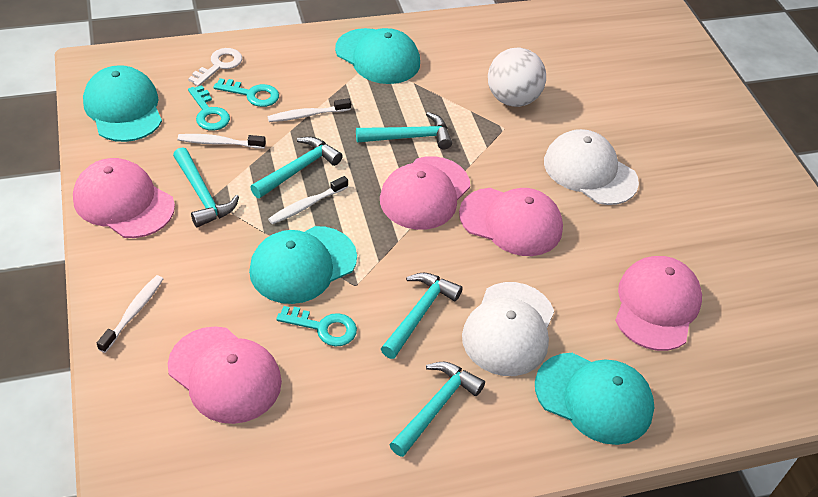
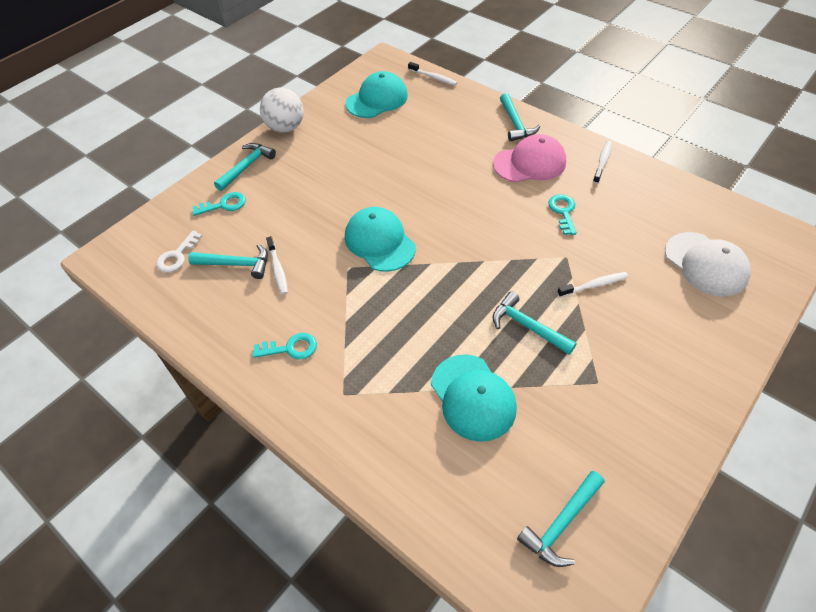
pink cap: 5 -> 1
turquoise cap: 4 -> 3
white cap: 2 -> 1

